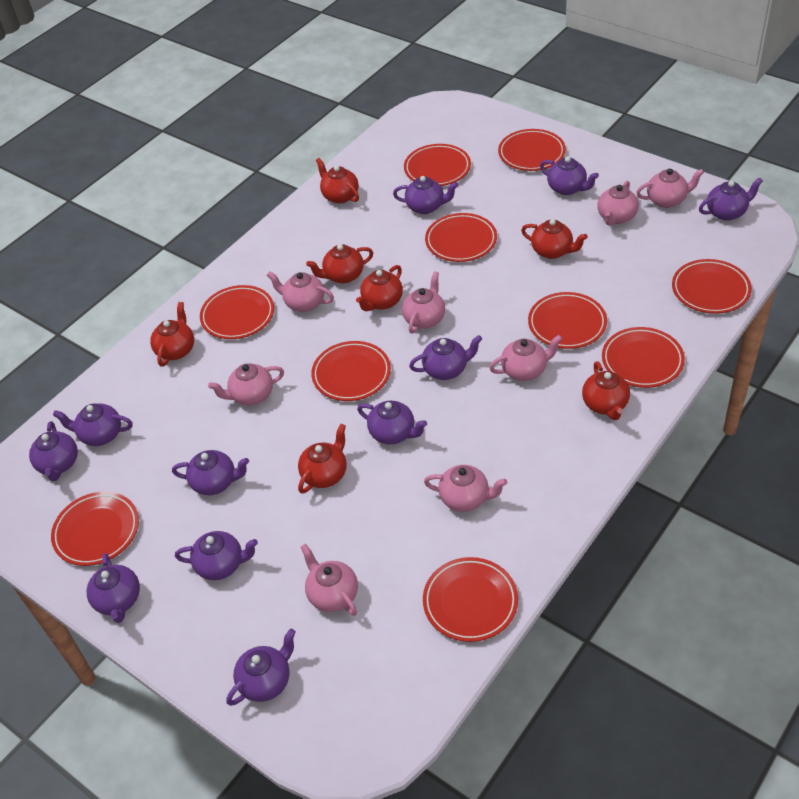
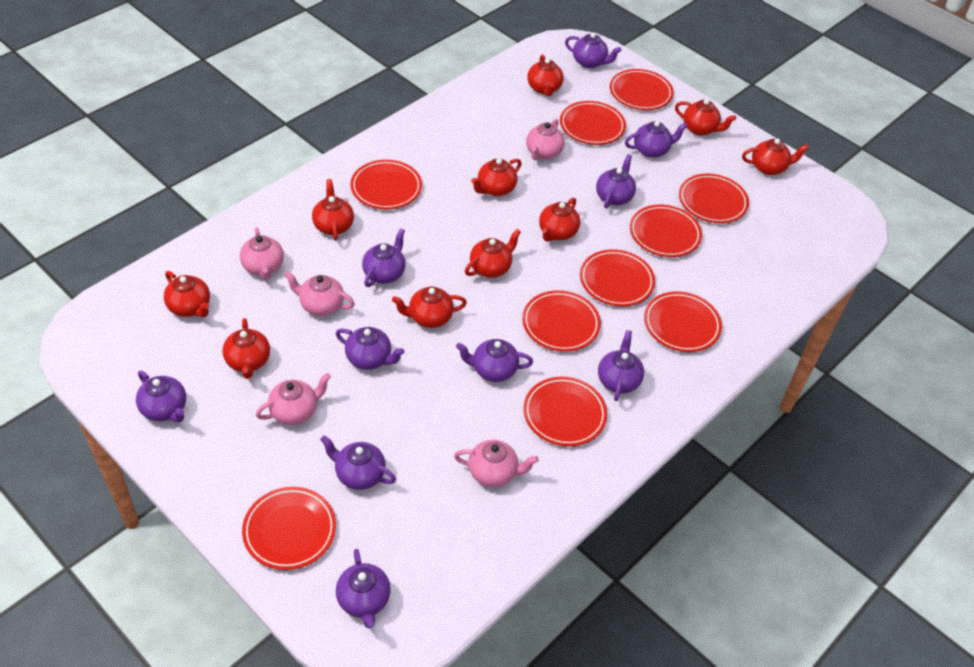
pink teapot: 8 -> 5
purple teapot: 11 -> 10
red teapot: 7 -> 10

